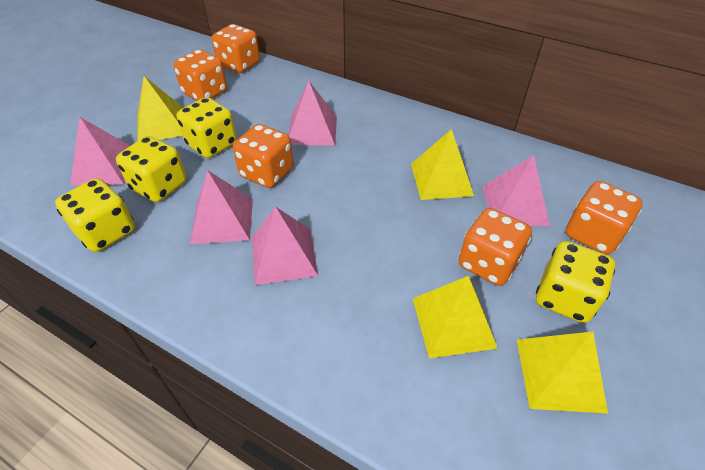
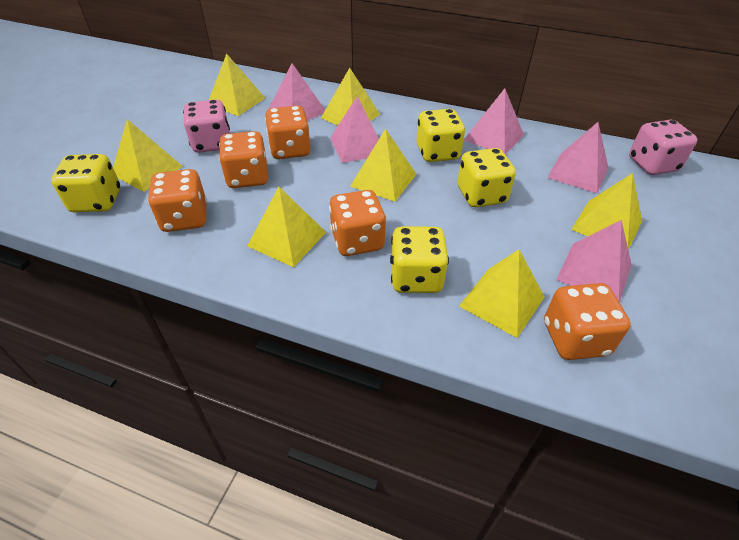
pink dice: 0 -> 2
yellow pyramid: 4 -> 7

